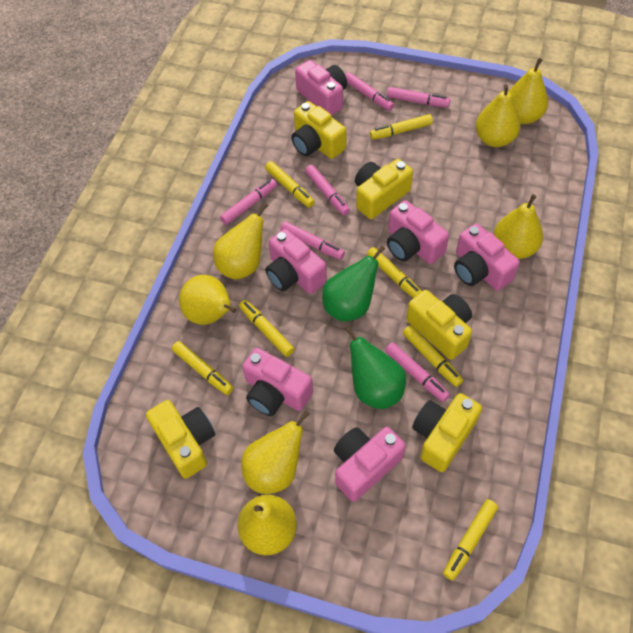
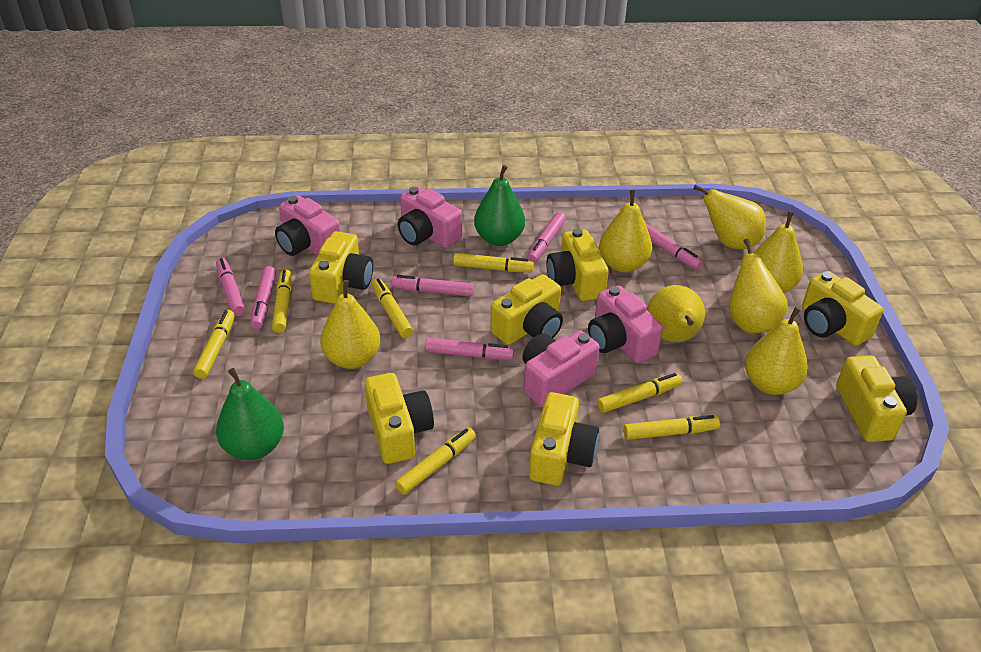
pink camera: 6 -> 4
yellow camera: 5 -> 7

